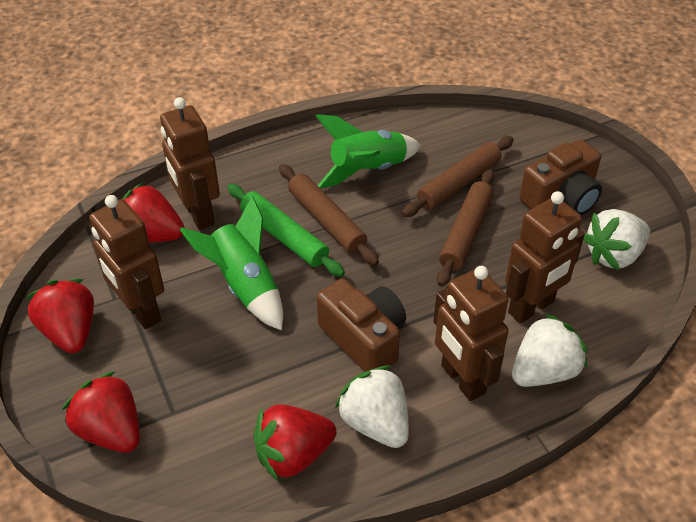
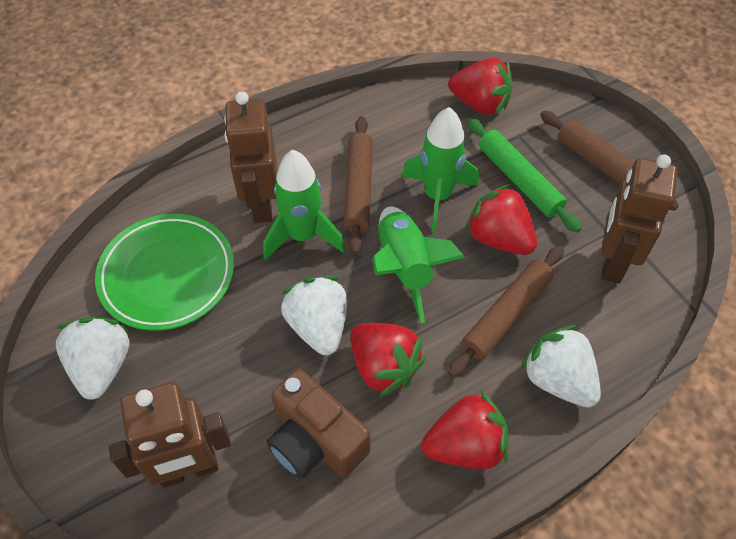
brown camera: 2 -> 1
brown robot: 4 -> 3
green plate: 0 -> 1
green rocket: 2 -> 3

